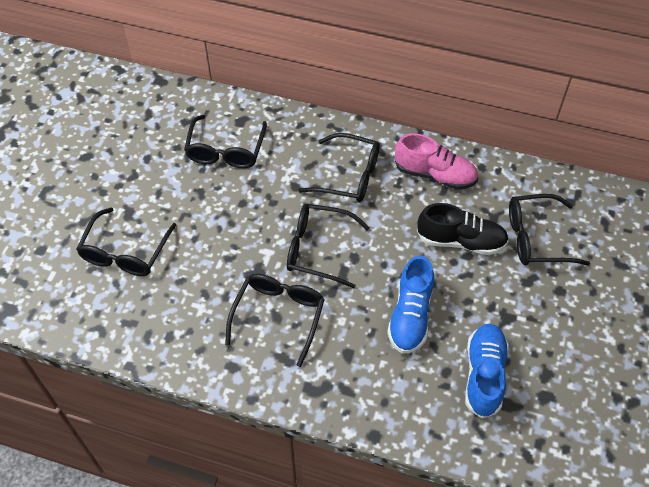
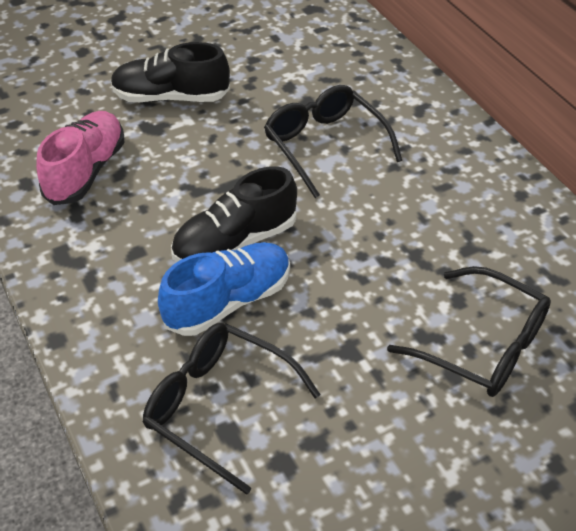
black glasses: 6 -> 3
black shoe: 1 -> 2
blue shoe: 2 -> 1

